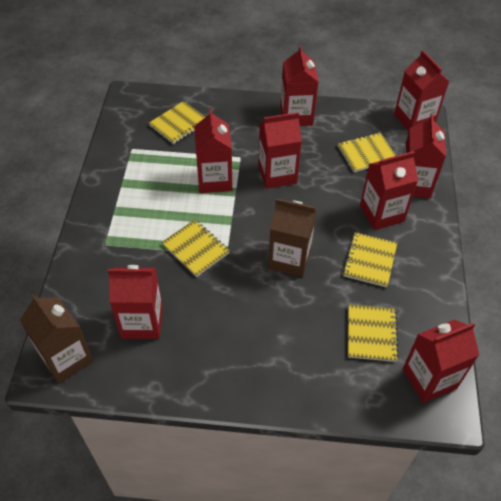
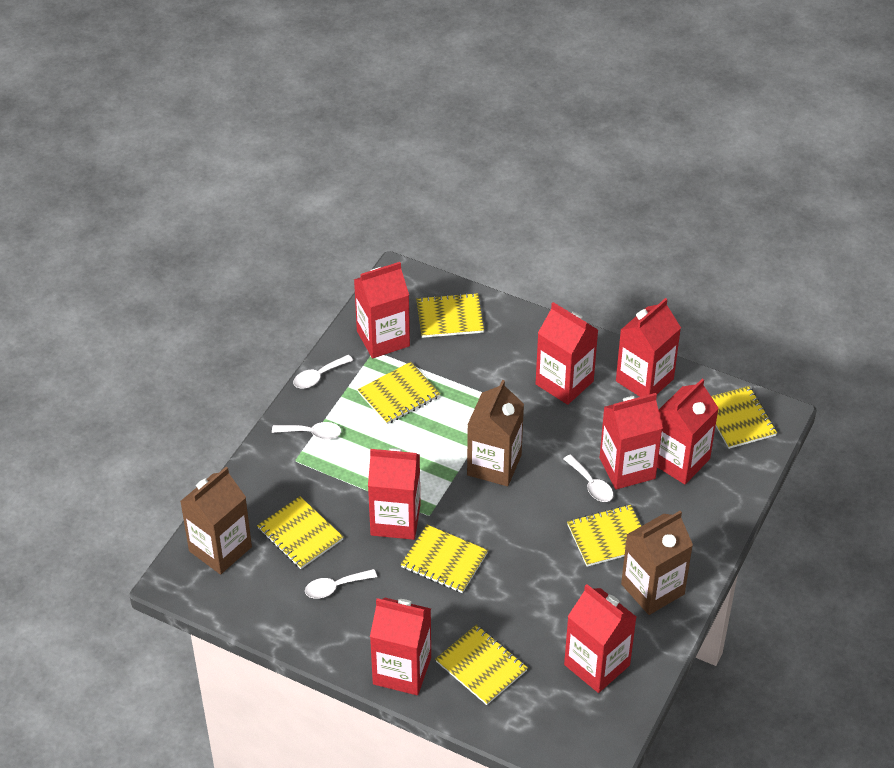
brown carton: 2 -> 3
white spoon: 0 -> 4
yellow notebook: 5 -> 7

